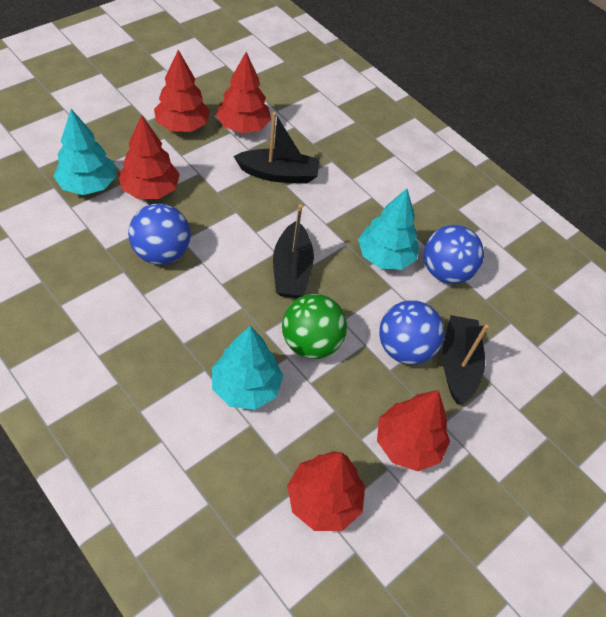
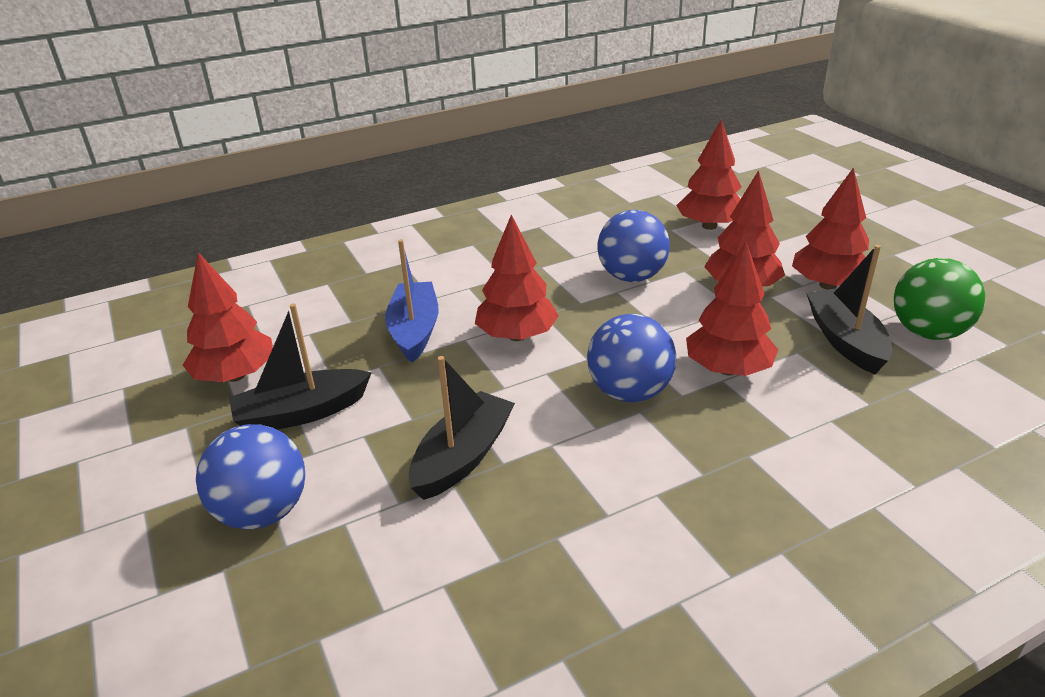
blue boat: 0 -> 1
red tree: 5 -> 6
turquoise tree: 3 -> 0

